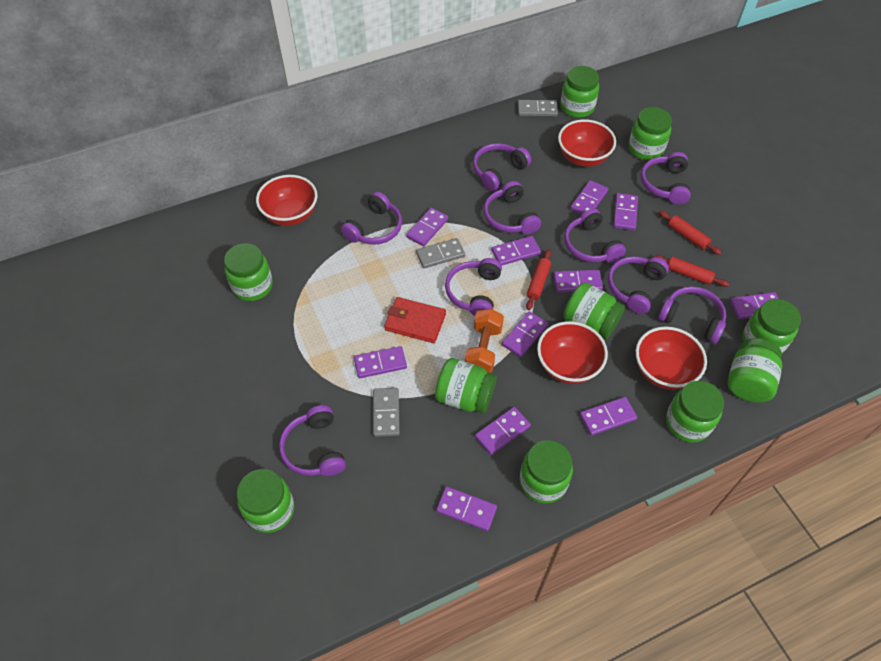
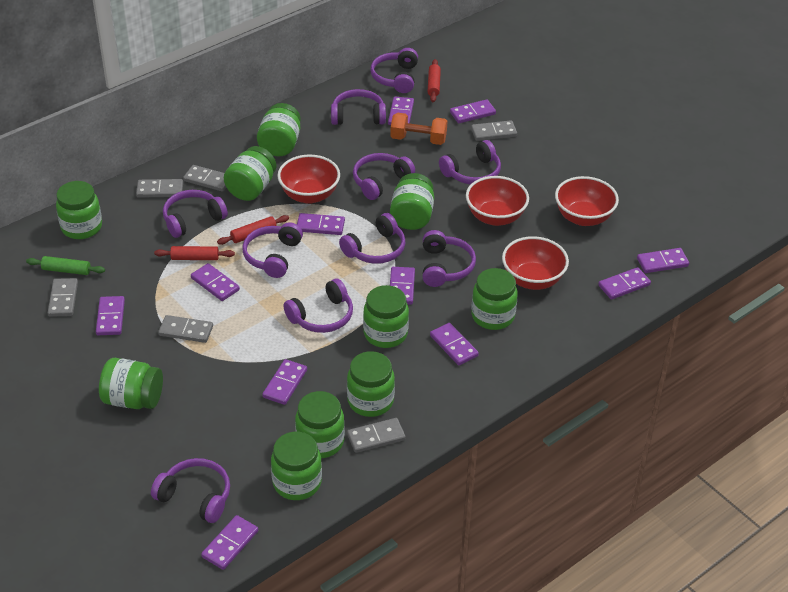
green rolling pin: 0 -> 1
grey domino: 3 -> 6
purple headphones: 9 -> 10
red wallet: 1 -> 0

